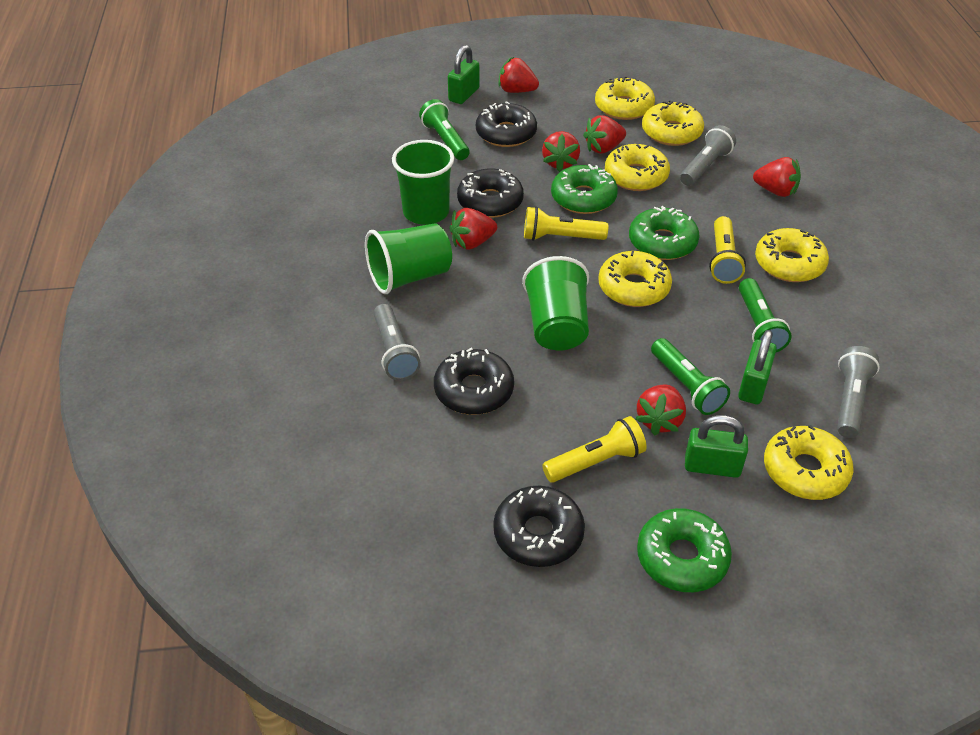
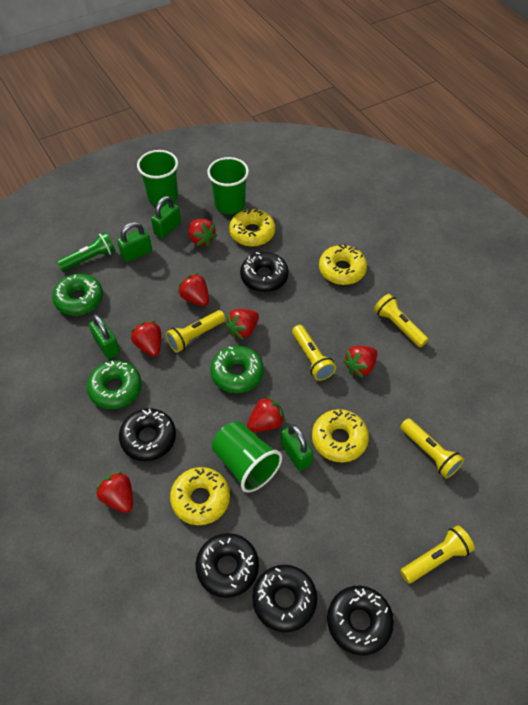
black donut: 4 -> 5
green flashlight: 3 -> 1
green padlock: 3 -> 4
grey flashlight: 3 -> 0
red strawberry: 6 -> 7
yellow donut: 6 -> 4
yellow flashlight: 3 -> 5

